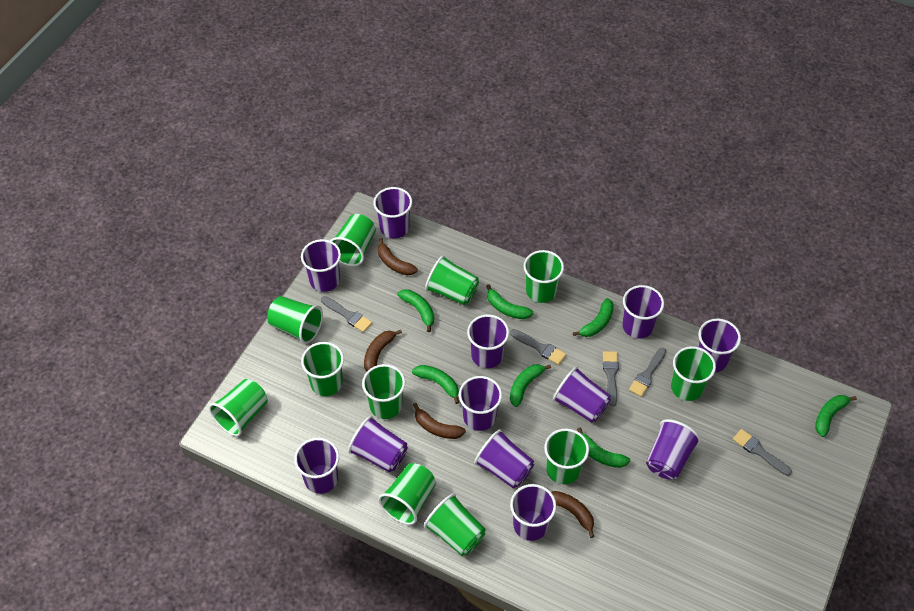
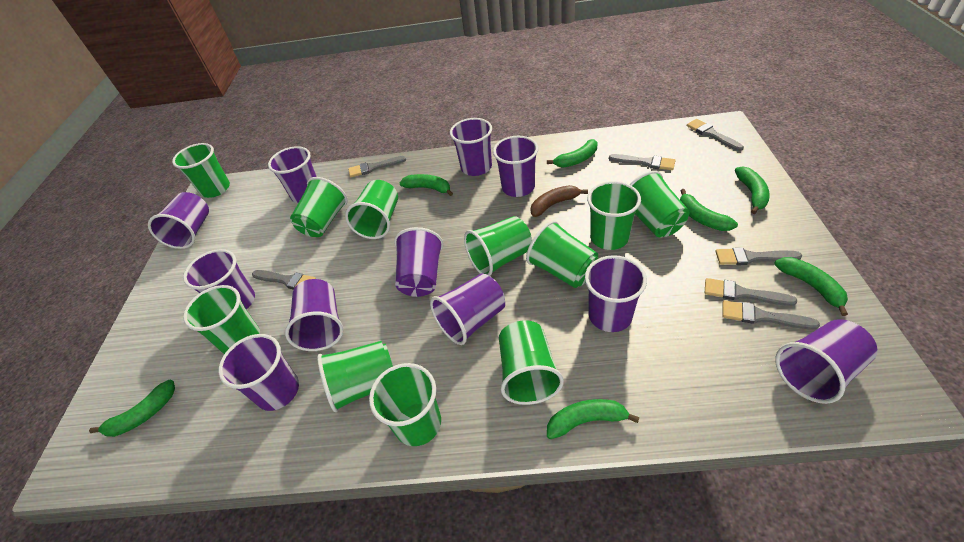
brown banana: 4 -> 1
grey brush: 5 -> 7
purple cup: 12 -> 11

